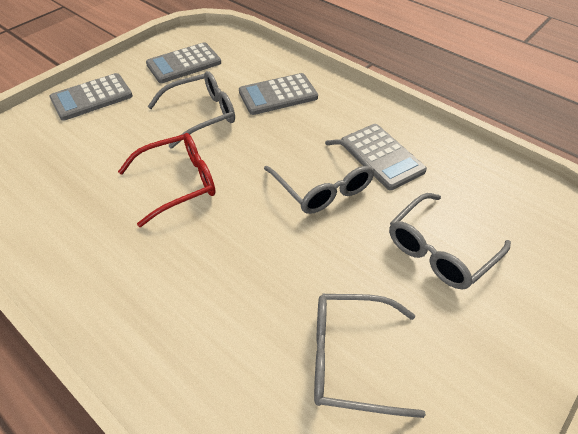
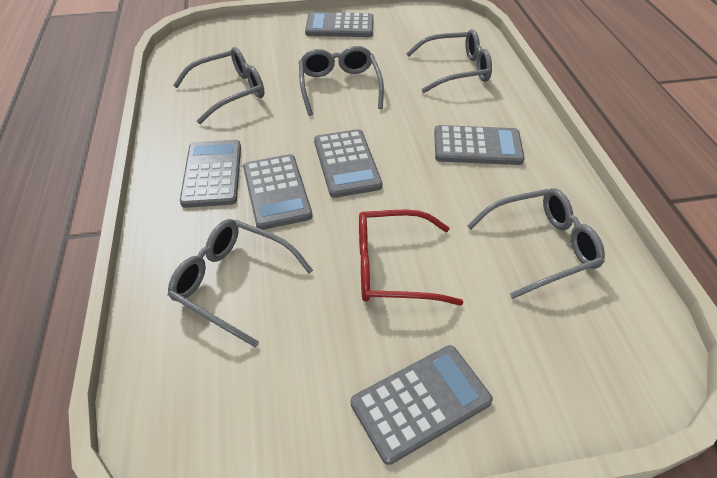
grey calculator: 4 -> 6
grey glasses: 4 -> 5

